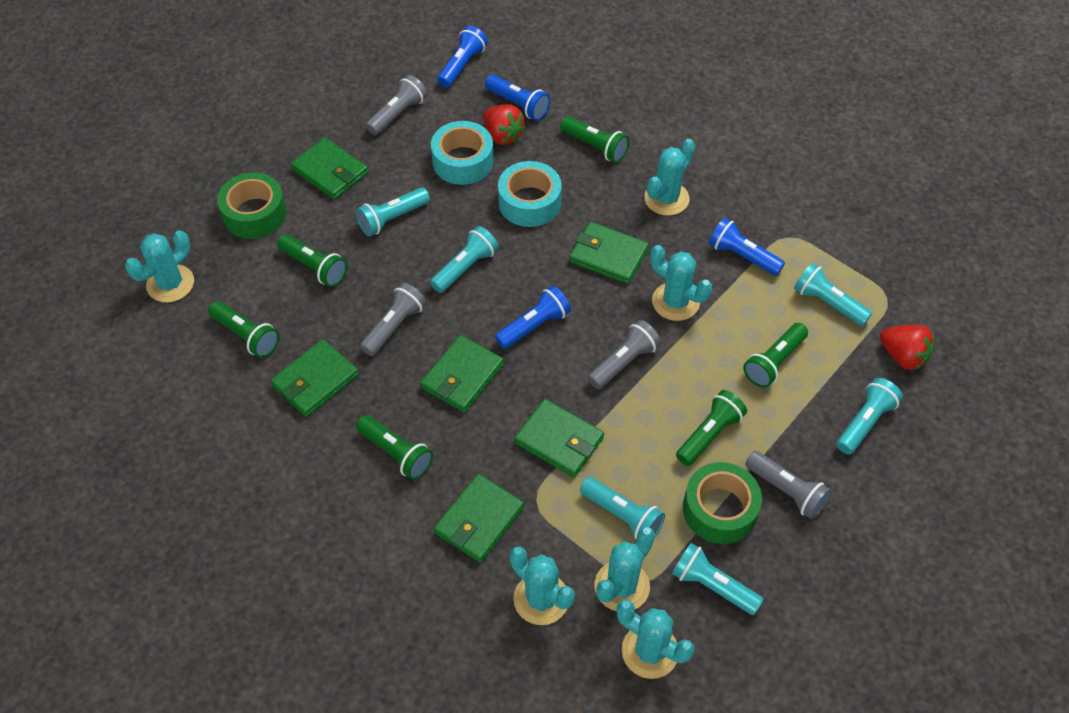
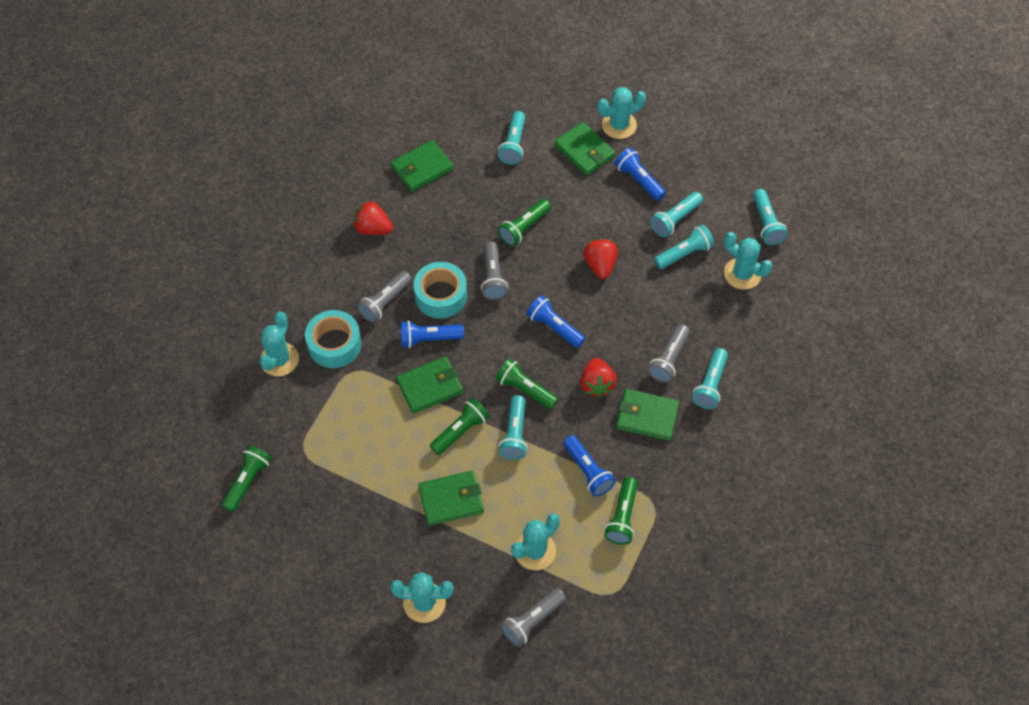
green flashlight: 6 -> 5
green tape: 2 -> 0
green wallet: 6 -> 5
red strawberry: 2 -> 3
turquoise cactus: 6 -> 5

